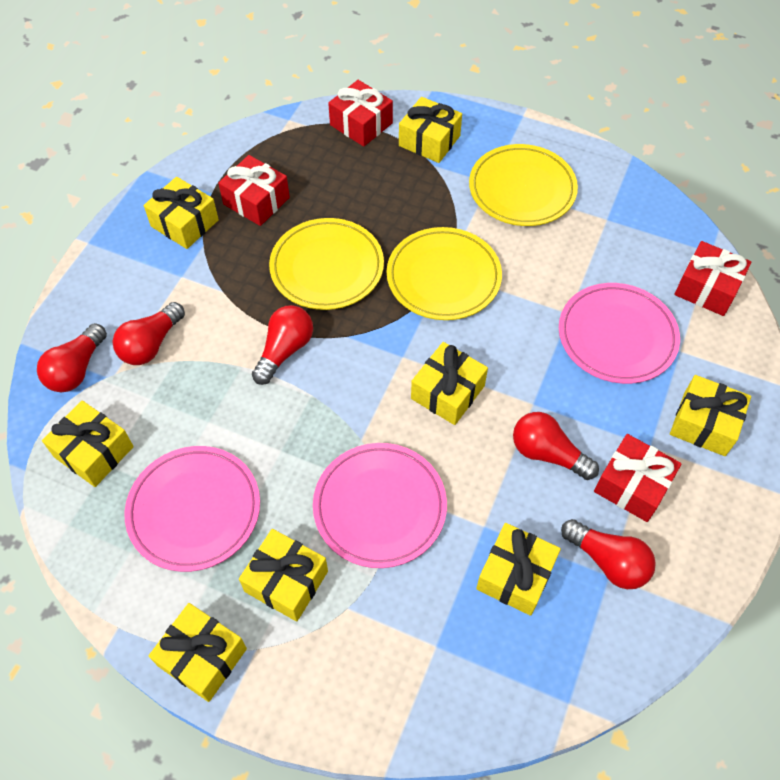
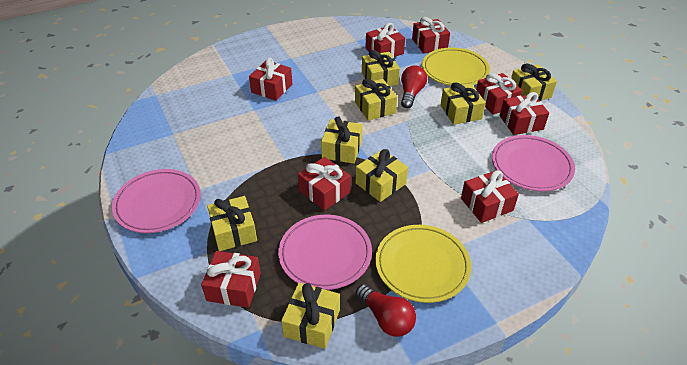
red gift: 4 -> 8
red light bulb: 5 -> 2
yellow plate: 3 -> 2

